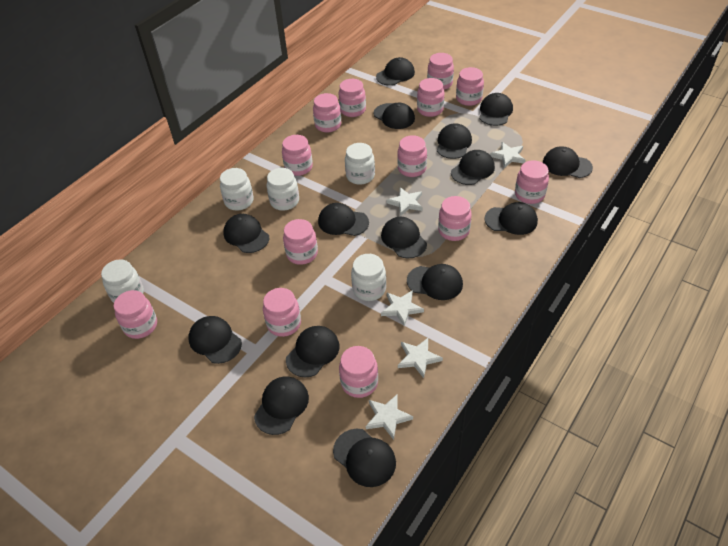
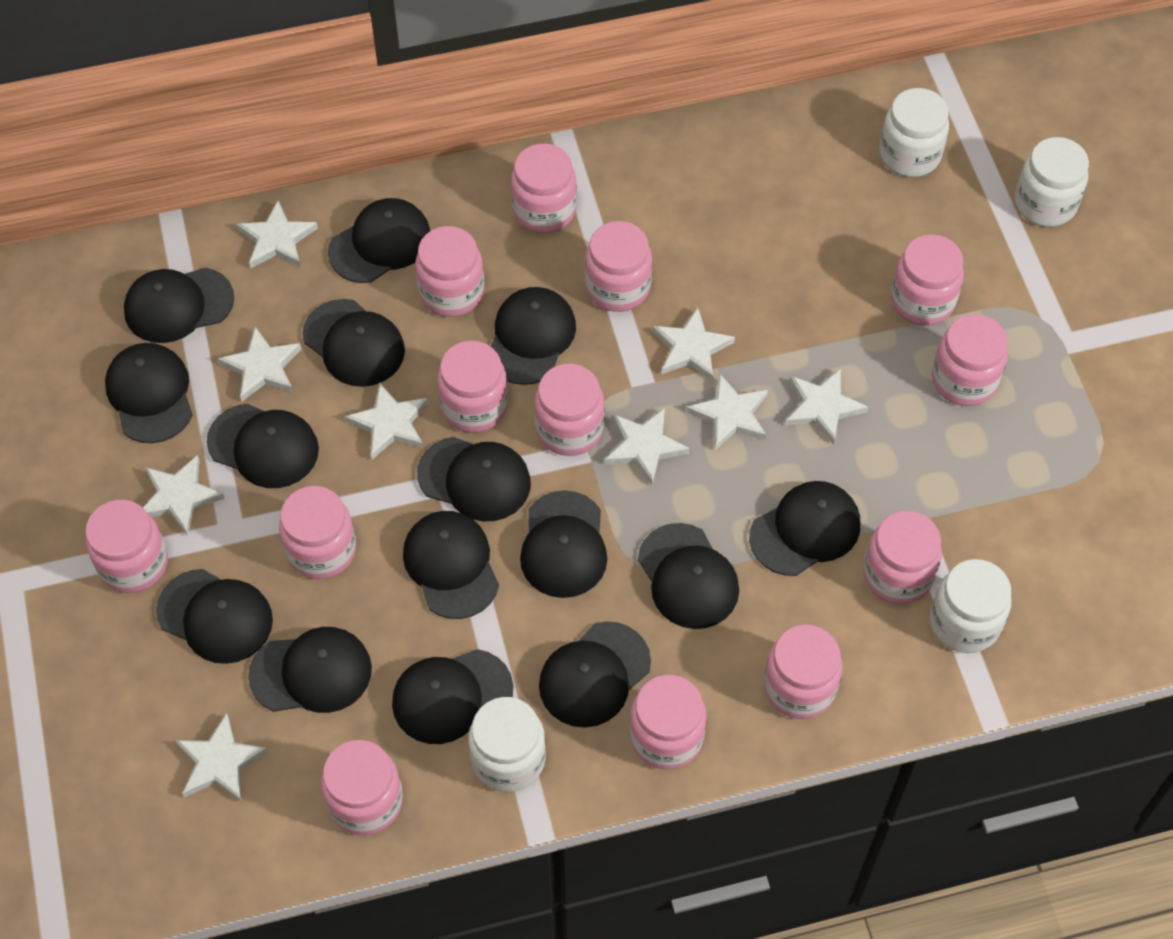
white jar: 5 -> 4
white star: 5 -> 9

